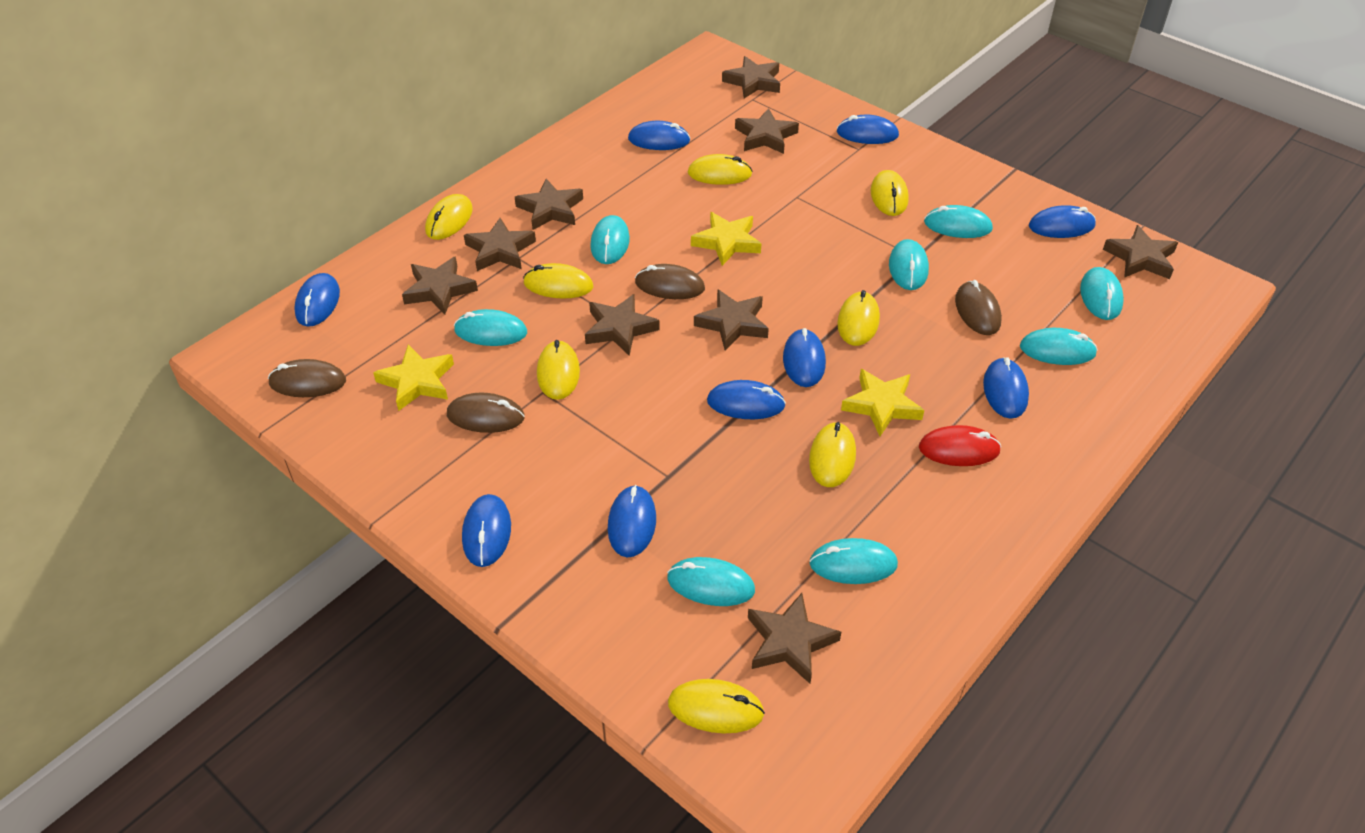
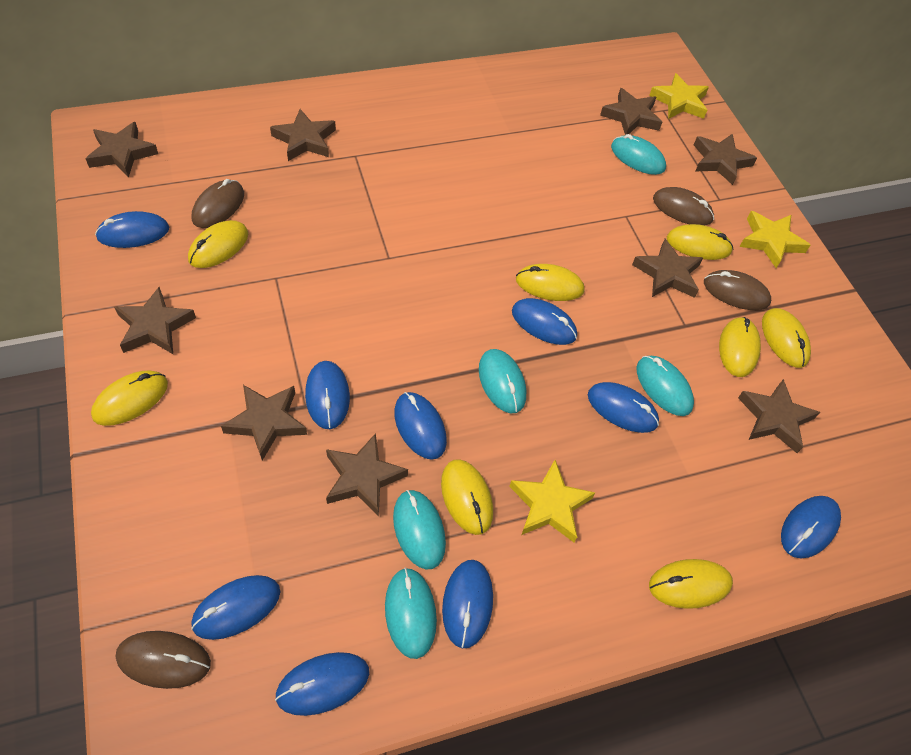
red mouse: 1 -> 0
turquoise mouse: 8 -> 5

